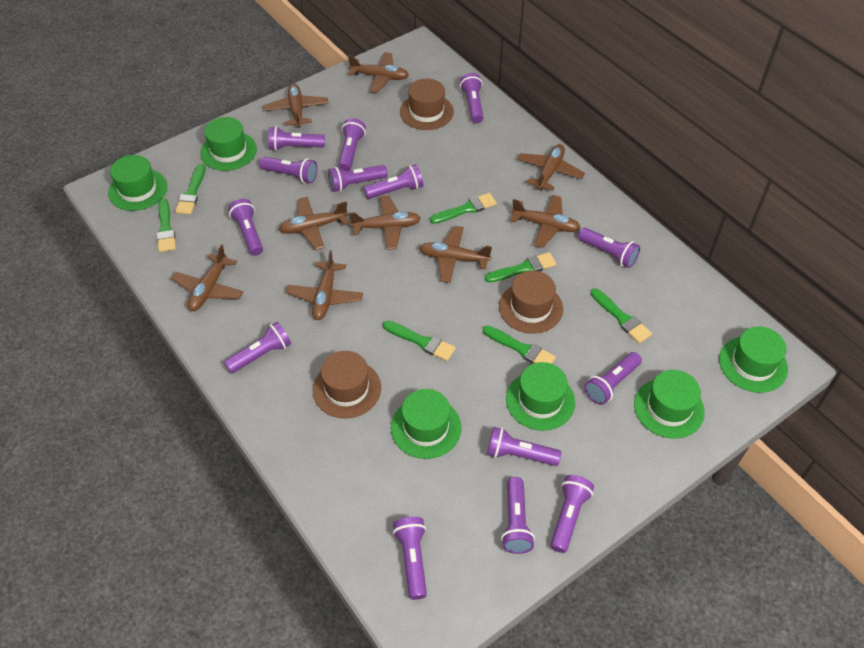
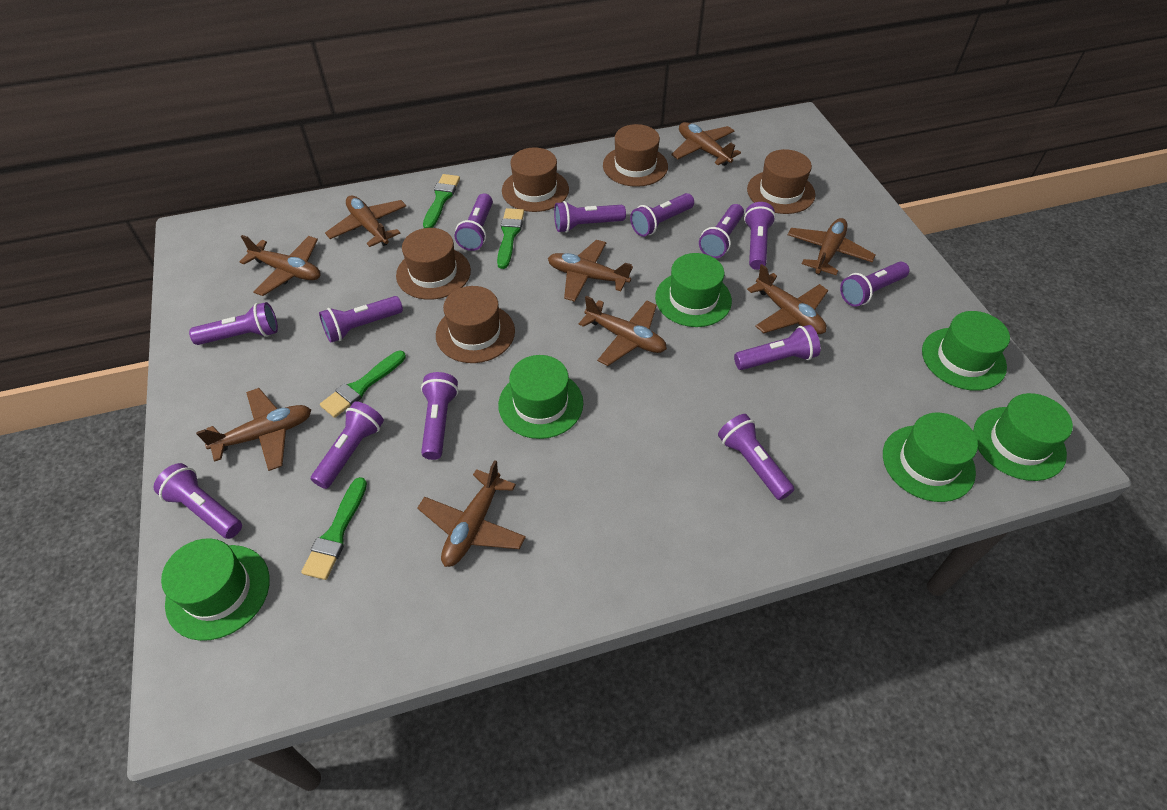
brown hat: 3 -> 5
green brush: 7 -> 4
purple flashlight: 14 -> 13

